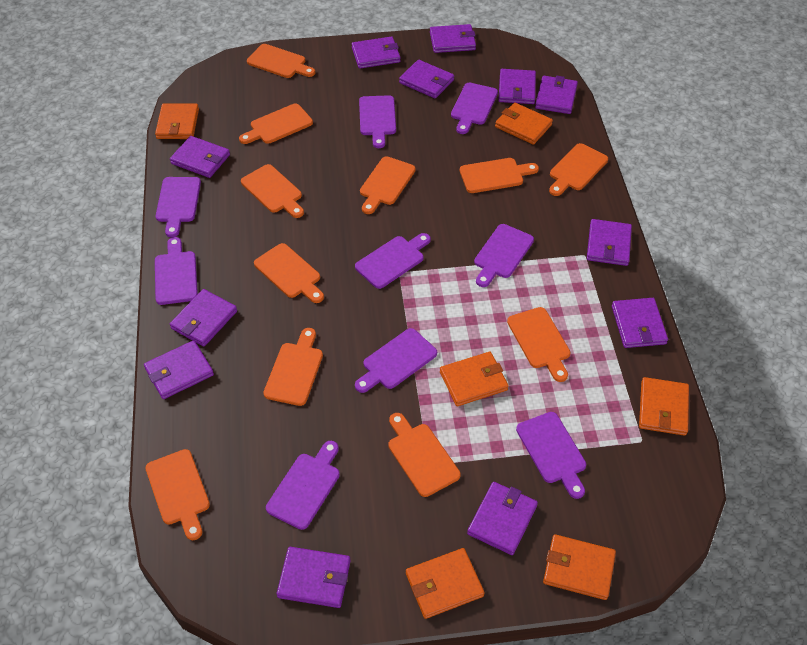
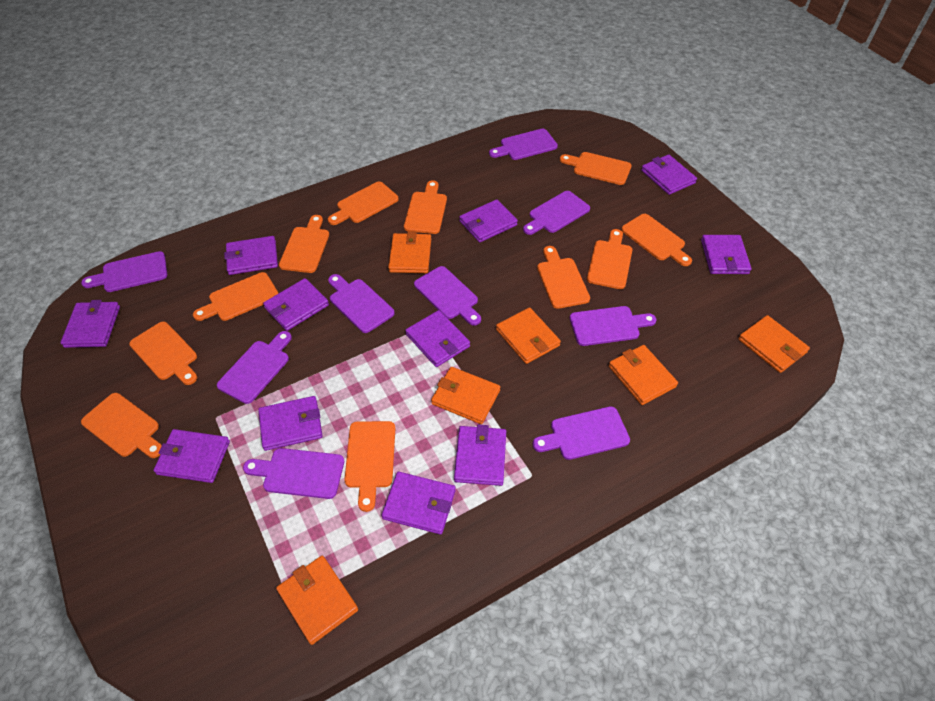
purple wallet: 12 -> 11

